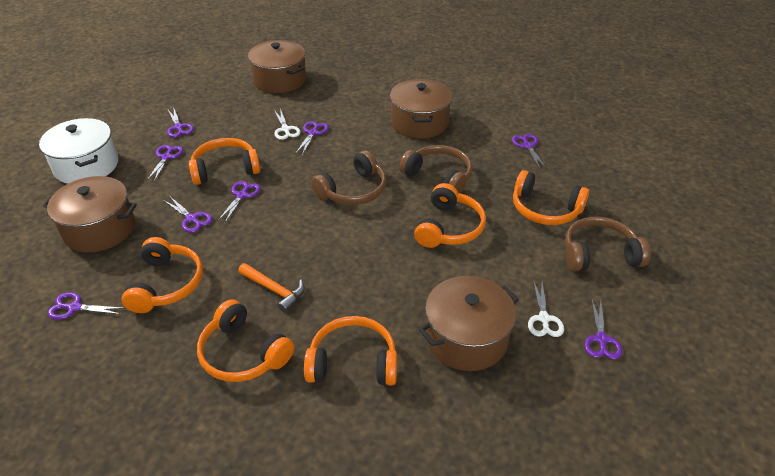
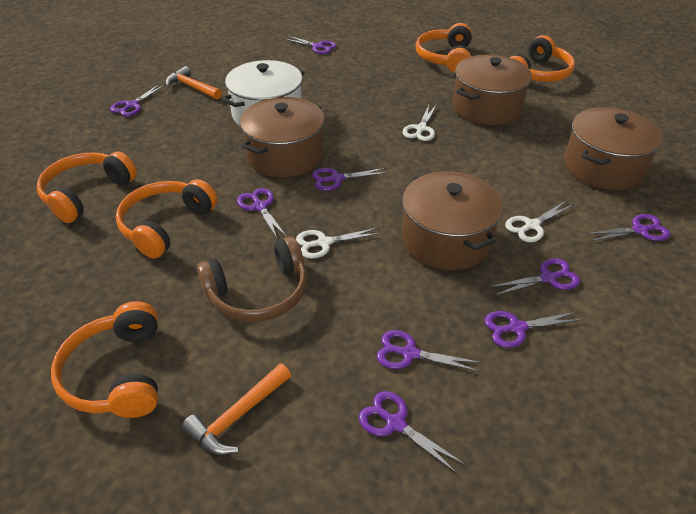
brown headphones: 3 -> 1
orange hammer: 1 -> 2
orange headphones: 6 -> 5
purple scissors: 8 -> 9
white scissors: 2 -> 3

